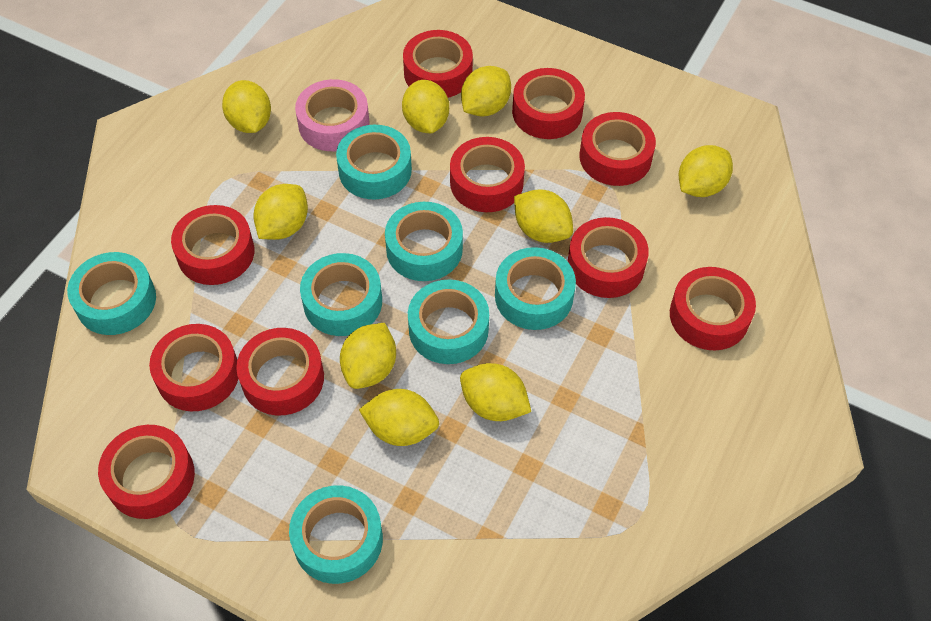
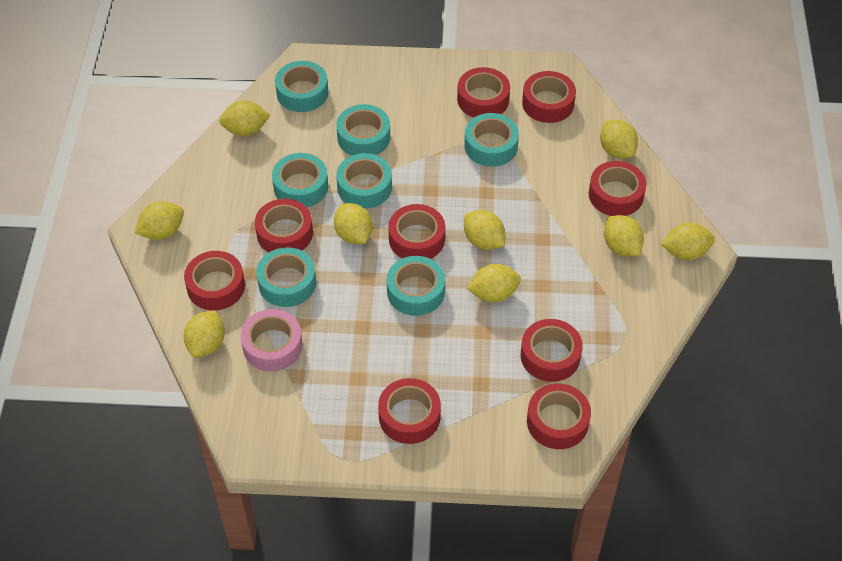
red tape: 10 -> 9

